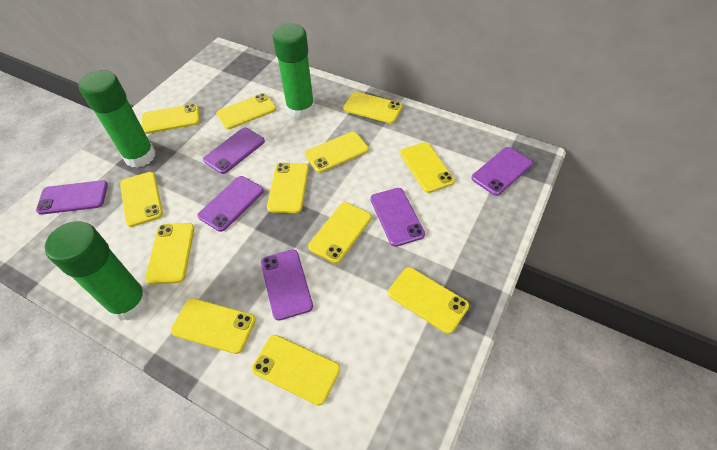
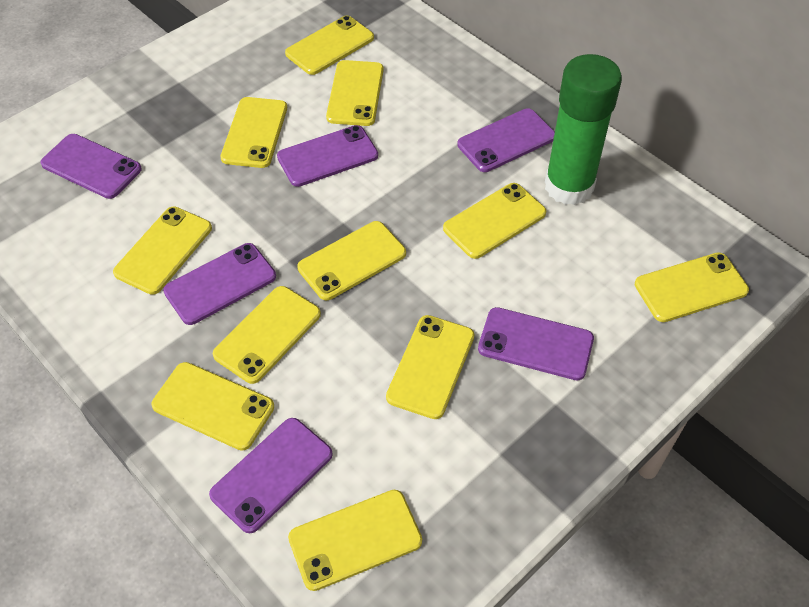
green glue stick: 3 -> 1
yellow phone: 12 -> 11

